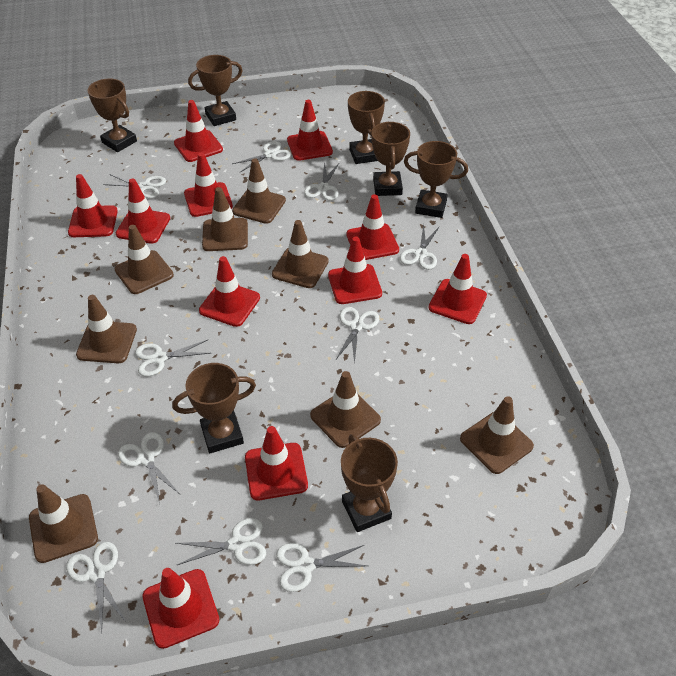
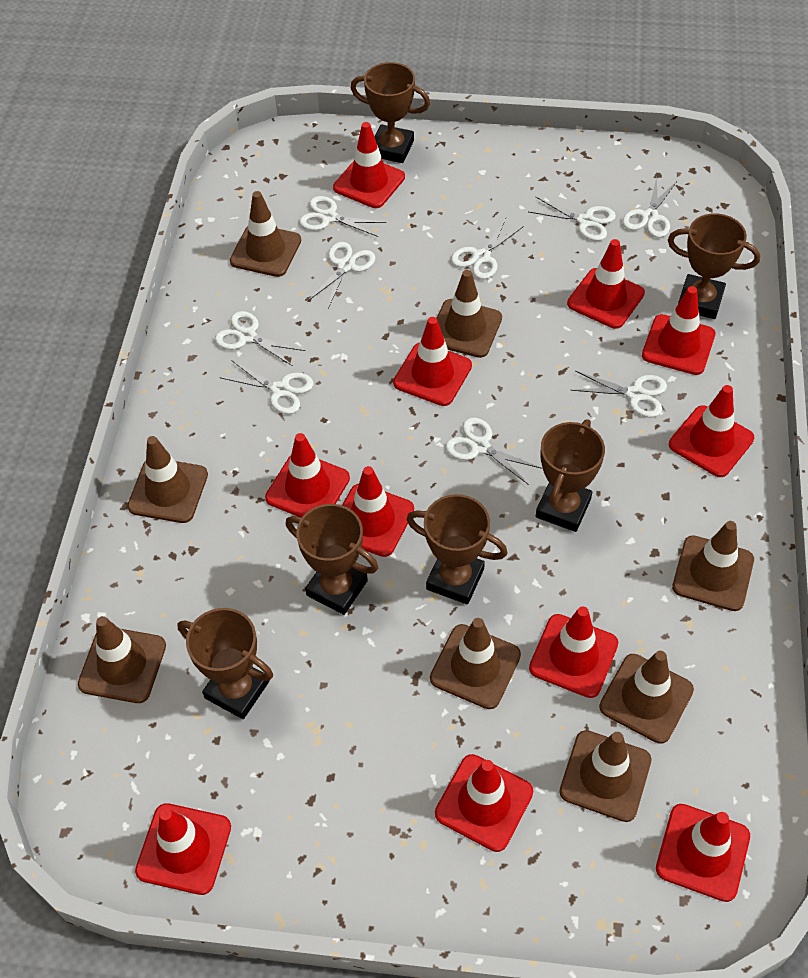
brown trophy: 7 -> 6
white scissors: 10 -> 9

